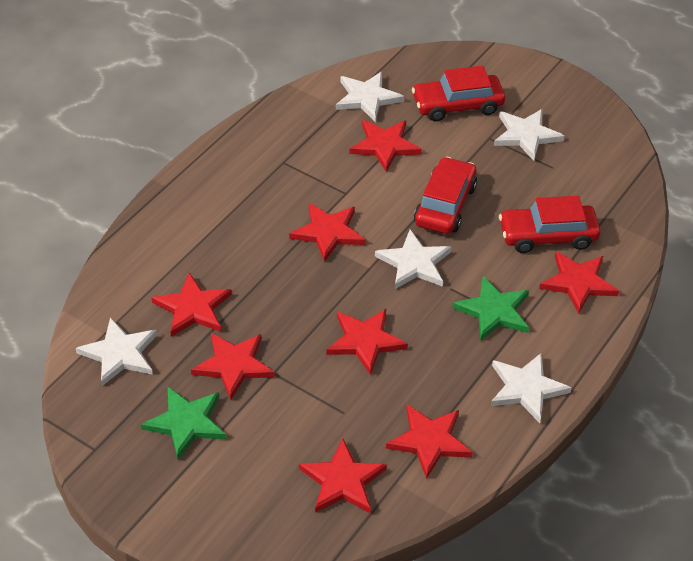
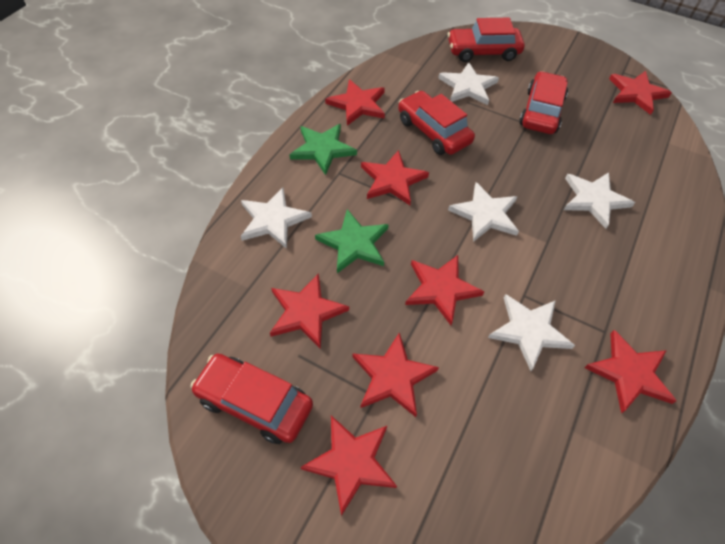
red car: 3 -> 4

